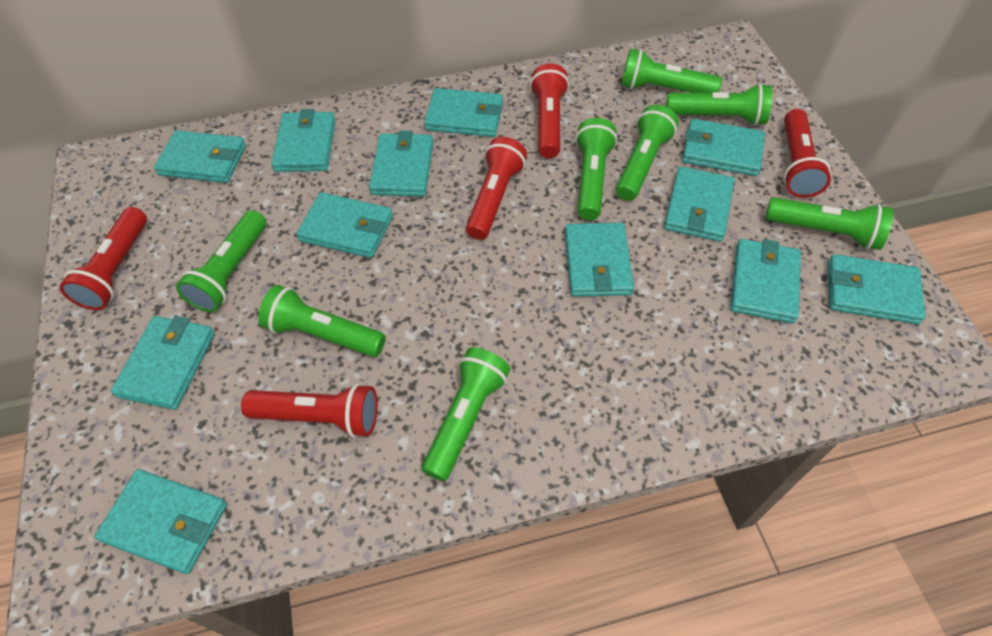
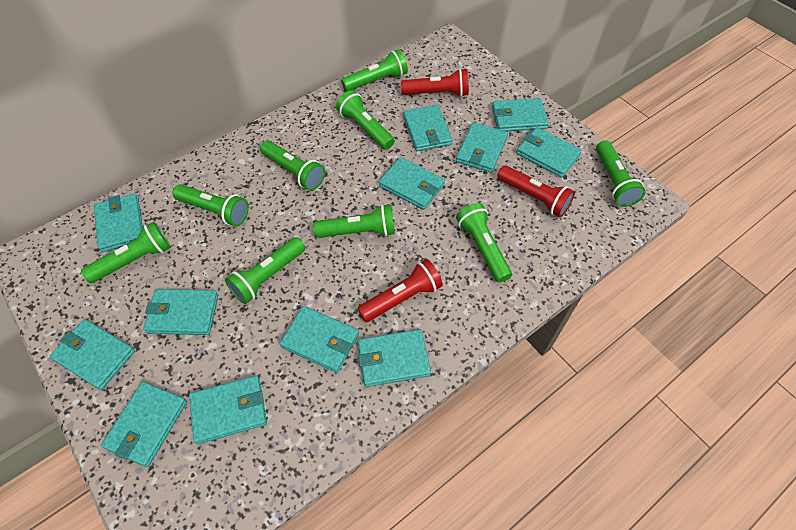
green flashlight: 8 -> 9
red flashlight: 5 -> 3

